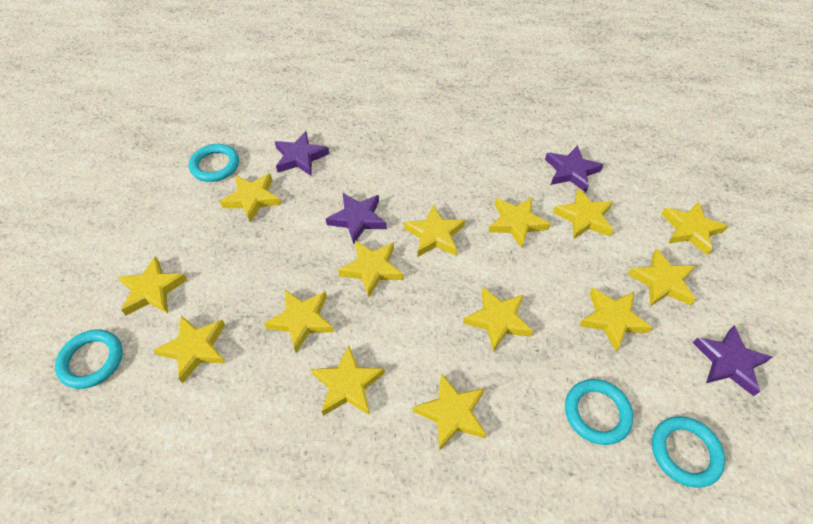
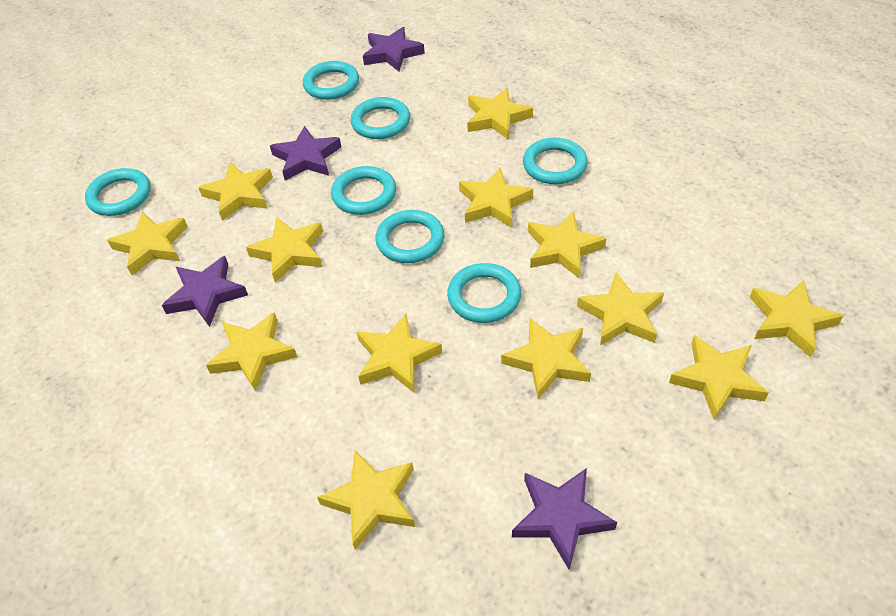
turquoise ring: 4 -> 7
yellow star: 14 -> 13

